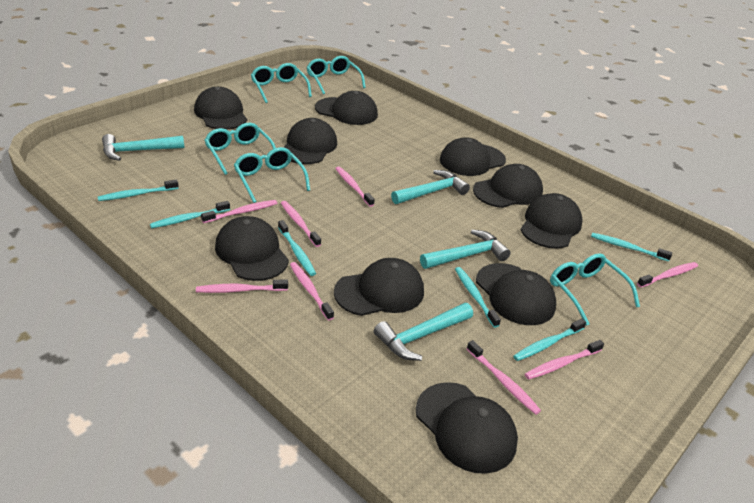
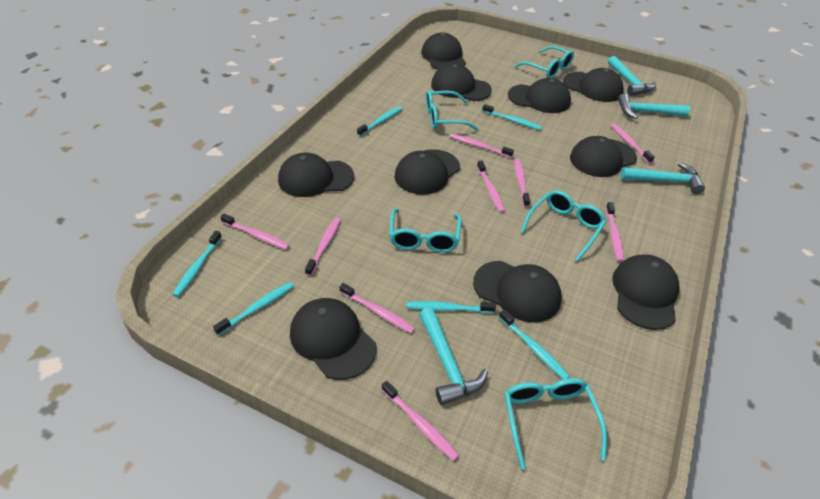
pink toothbrush: 8 -> 9

